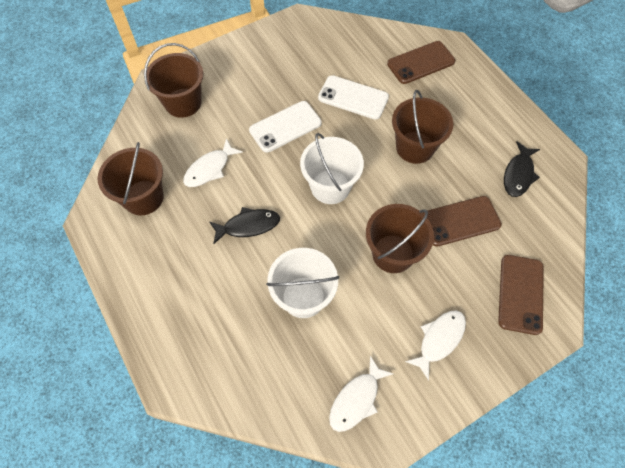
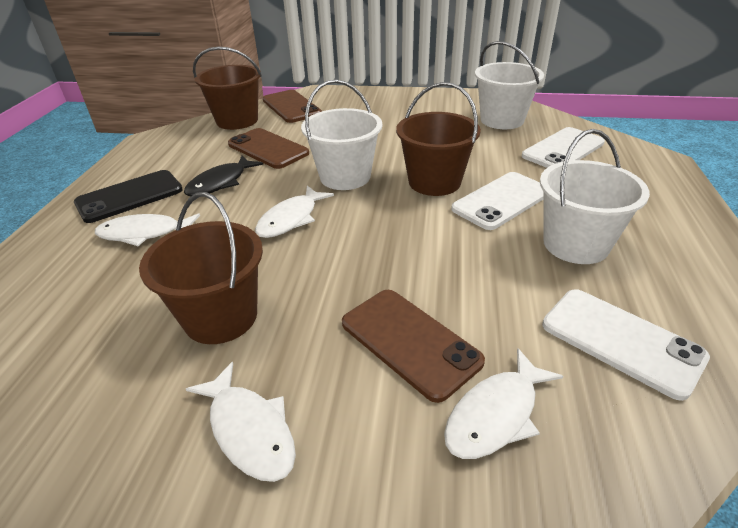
black fish: 2 -> 1
black phone: 0 -> 1
brown bucket: 4 -> 3
white bucket: 2 -> 3
white fish: 3 -> 4
white phone: 2 -> 3

